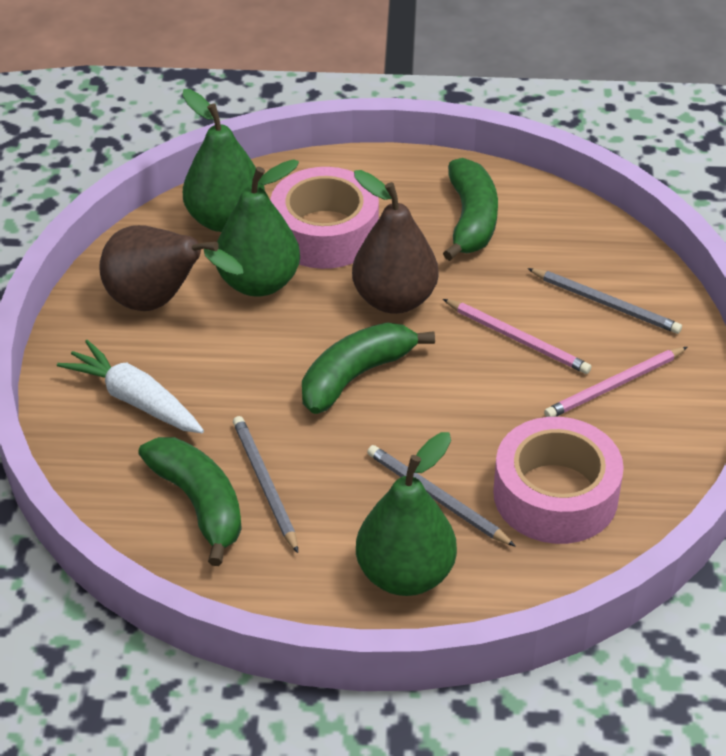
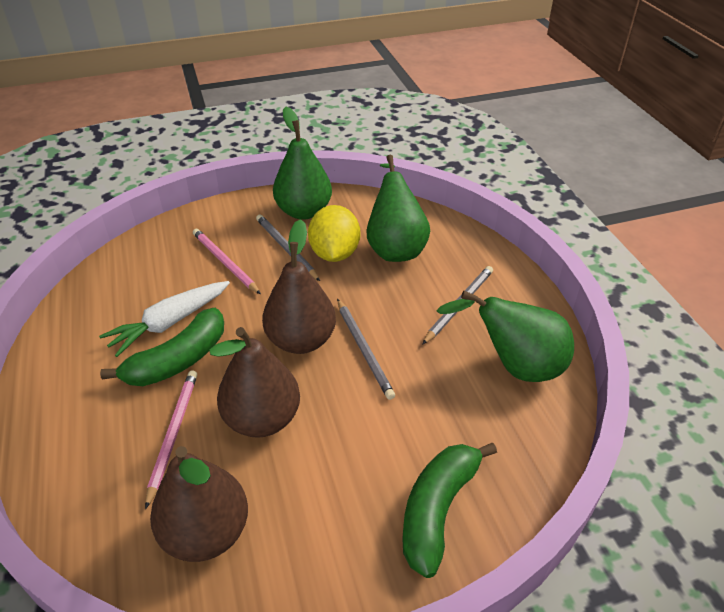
brown pear: 2 -> 3
green banana: 3 -> 2
pink tape: 2 -> 0
yellow lemon: 0 -> 1

